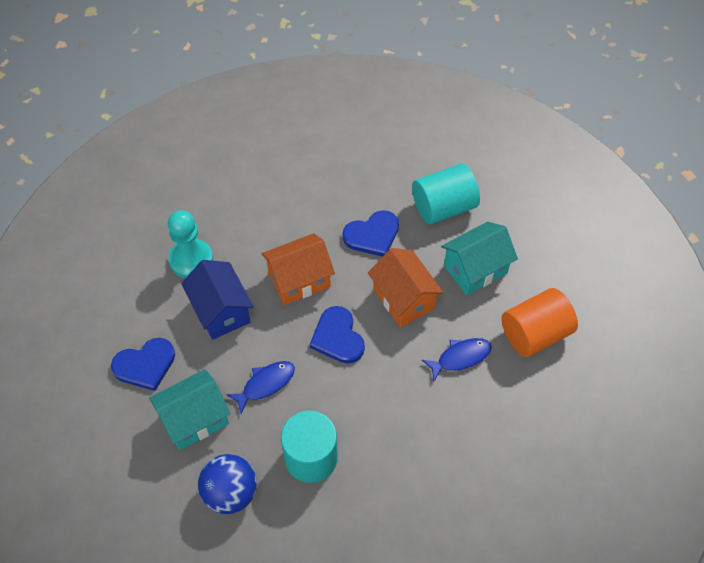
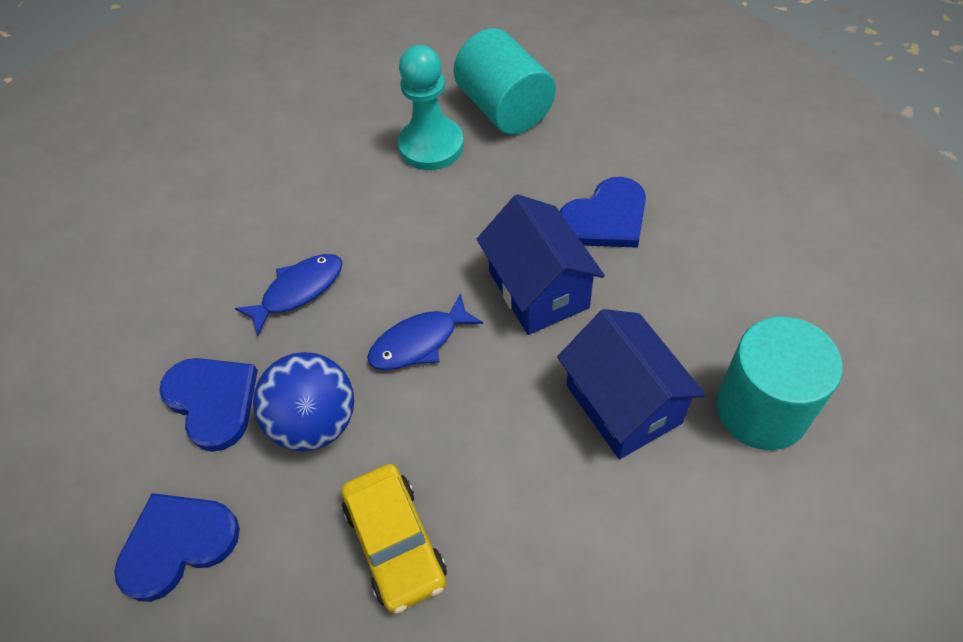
blue house: 1 -> 2
orange cylinder: 1 -> 0
orange house: 2 -> 0
turquoise house: 2 -> 0
yellow car: 0 -> 1

